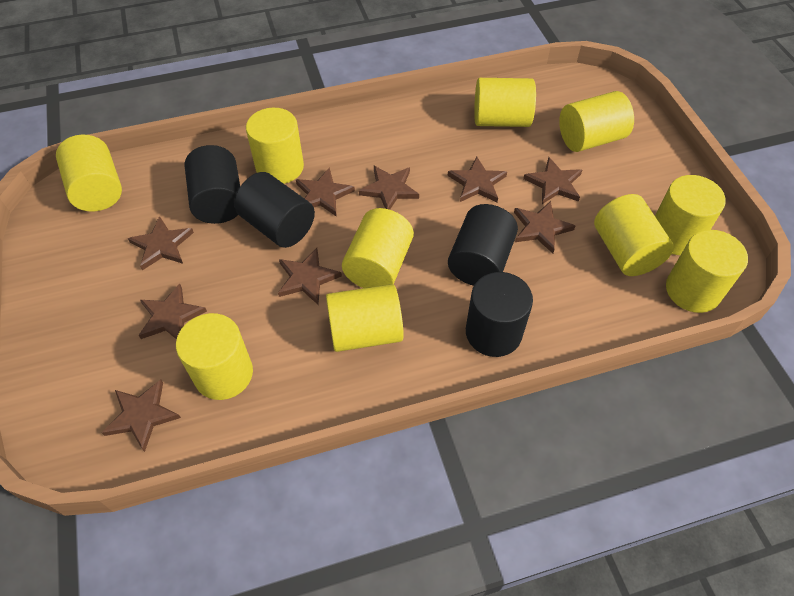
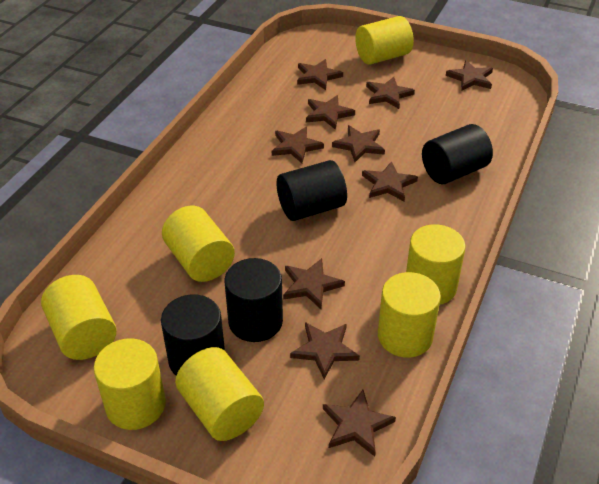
brown star: 9 -> 10
yellow cylinder: 10 -> 7

